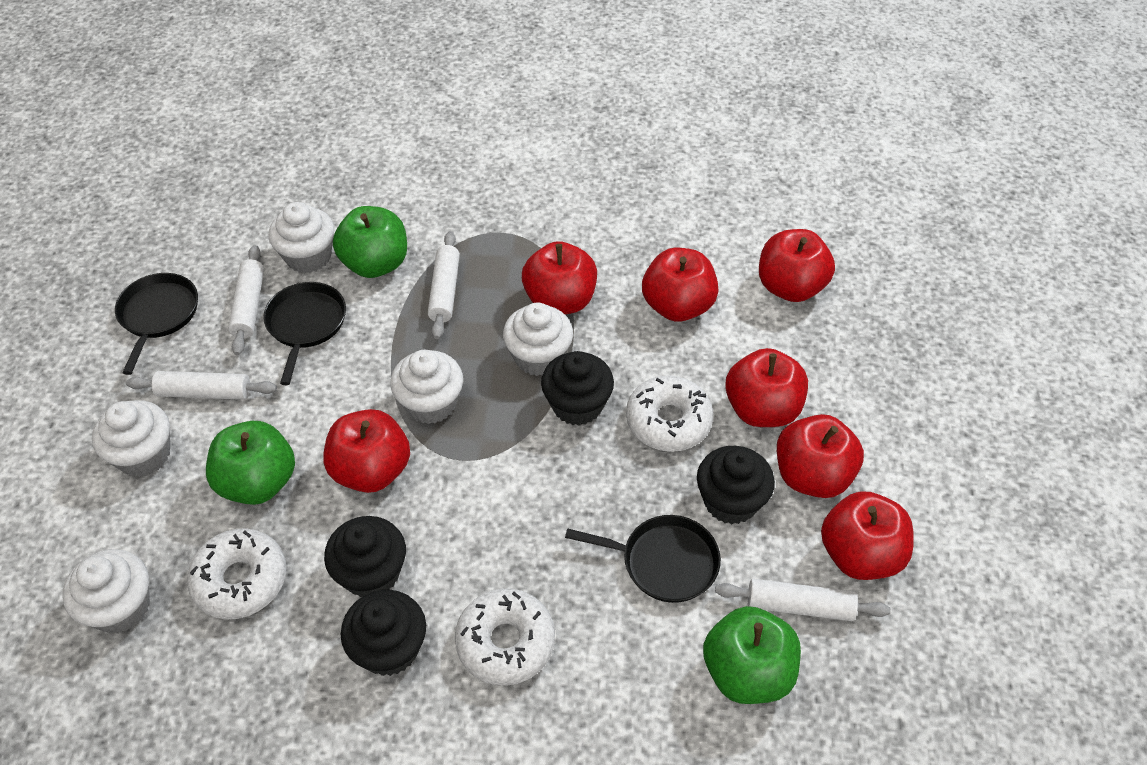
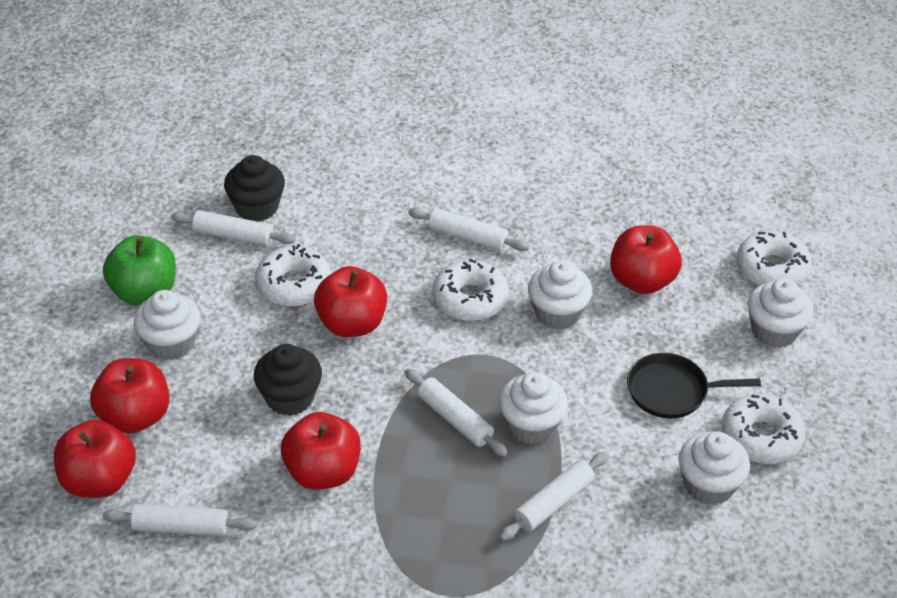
black cupcake: 4 -> 2
black pan: 3 -> 1
green apple: 3 -> 1
red apple: 7 -> 5
white donut: 3 -> 4
white rolling pin: 4 -> 5

